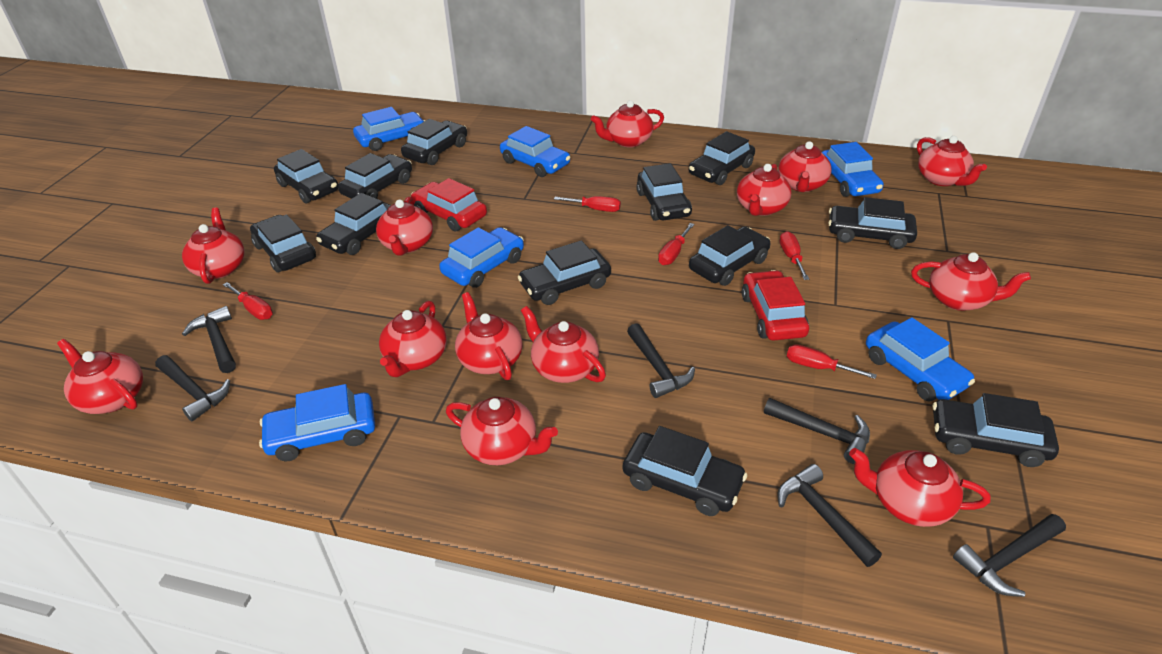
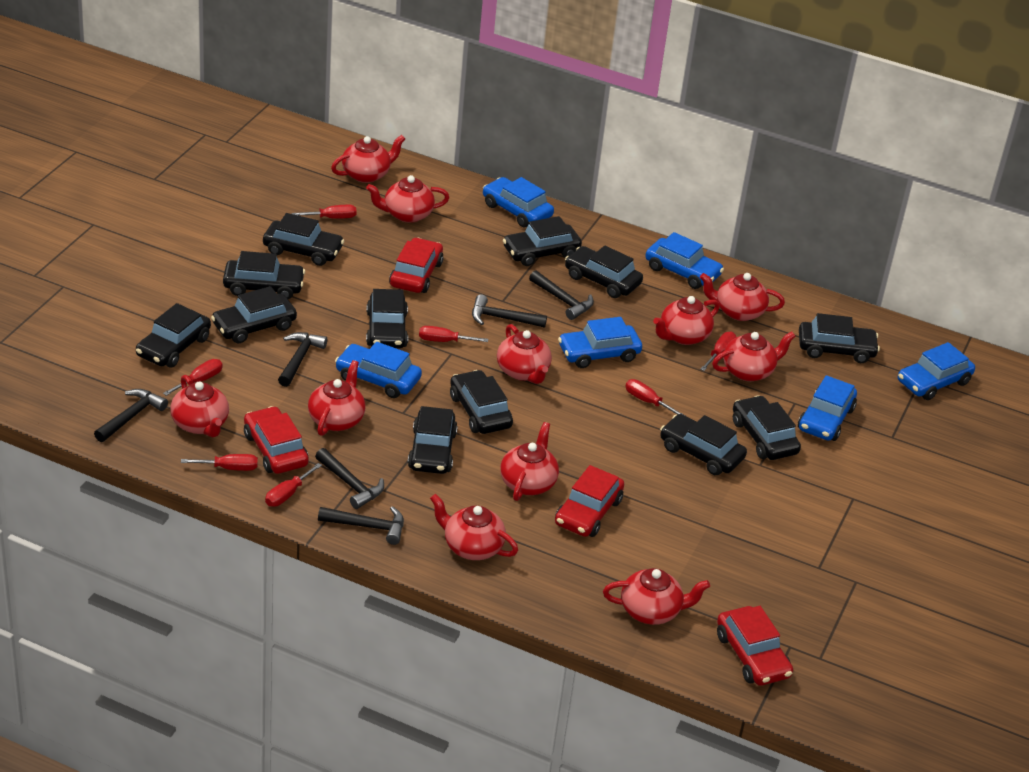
red car: 2 -> 4
red screwdriver: 5 -> 7
red teapot: 13 -> 11

